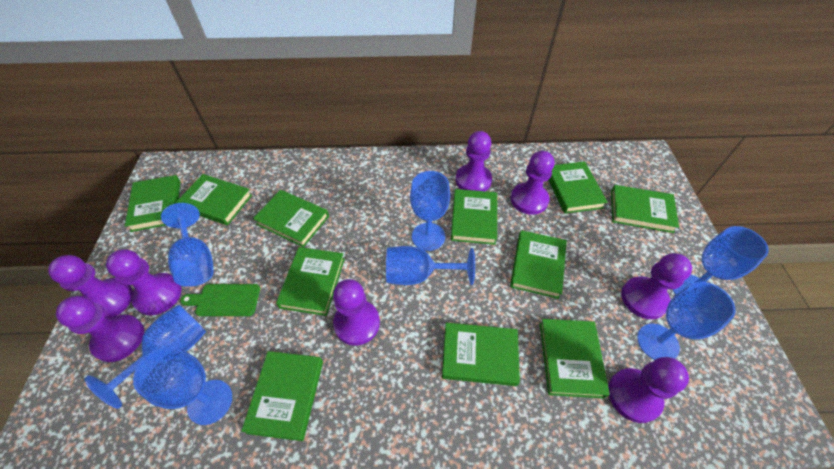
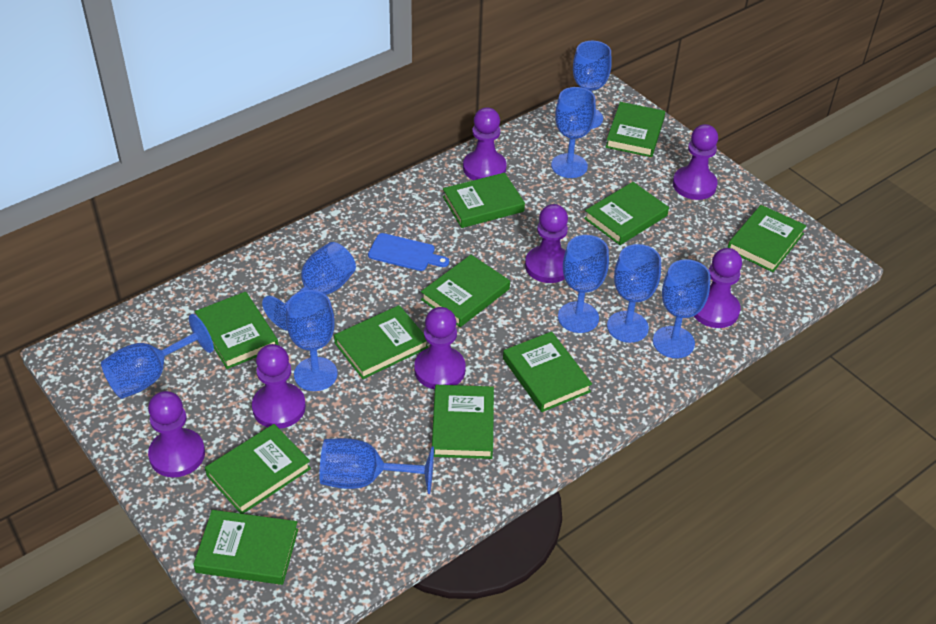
blue cutting board: 0 -> 1
blue goblet: 7 -> 9
green cutting board: 1 -> 0
purple pawn: 8 -> 7

